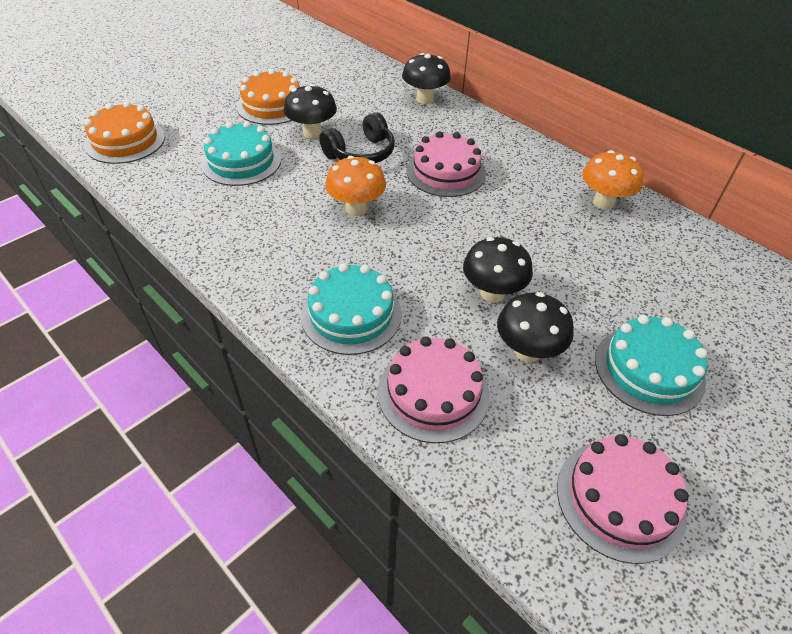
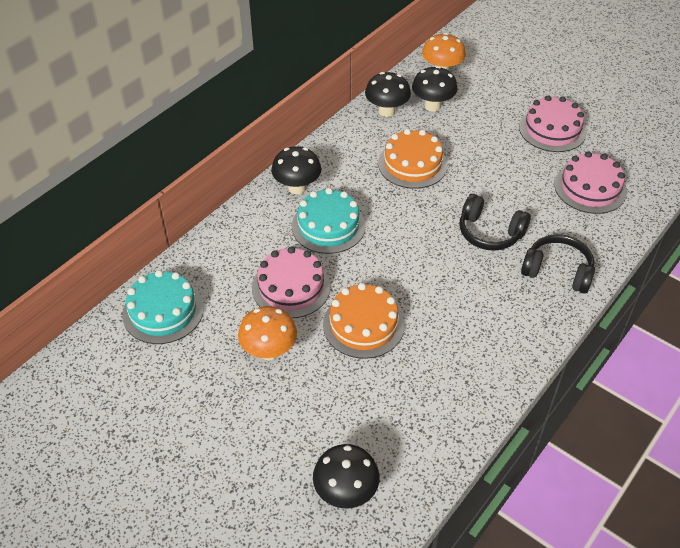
black headphones: 1 -> 2
turquoise cake: 3 -> 2

